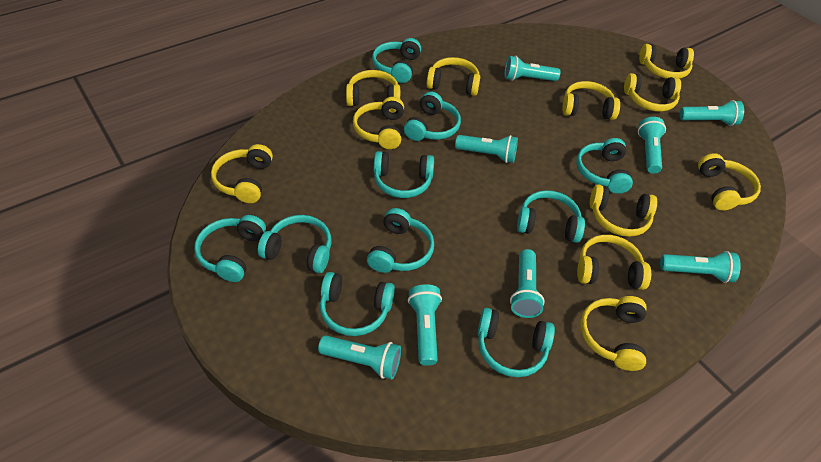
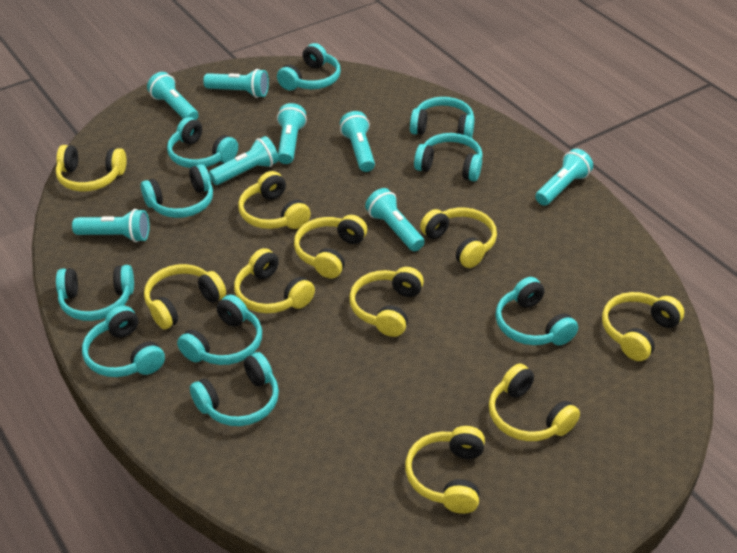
yellow headphones: 11 -> 10

